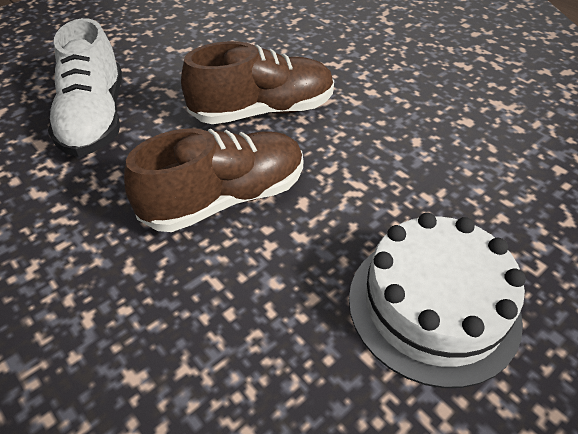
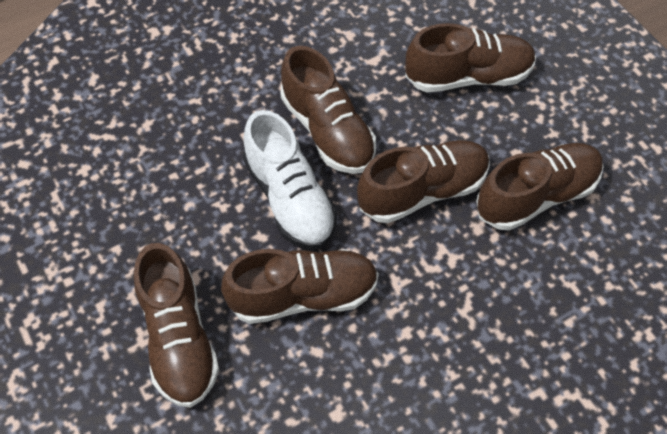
brown shoe: 2 -> 6
white cake: 1 -> 0

